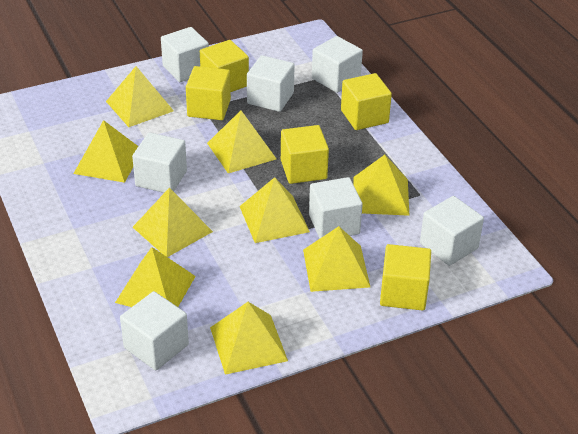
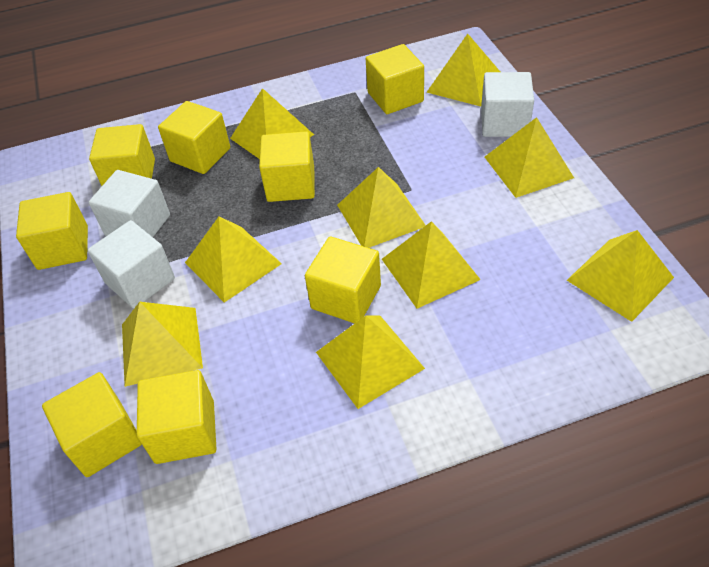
white cube: 7 -> 3
yellow cube: 5 -> 8

